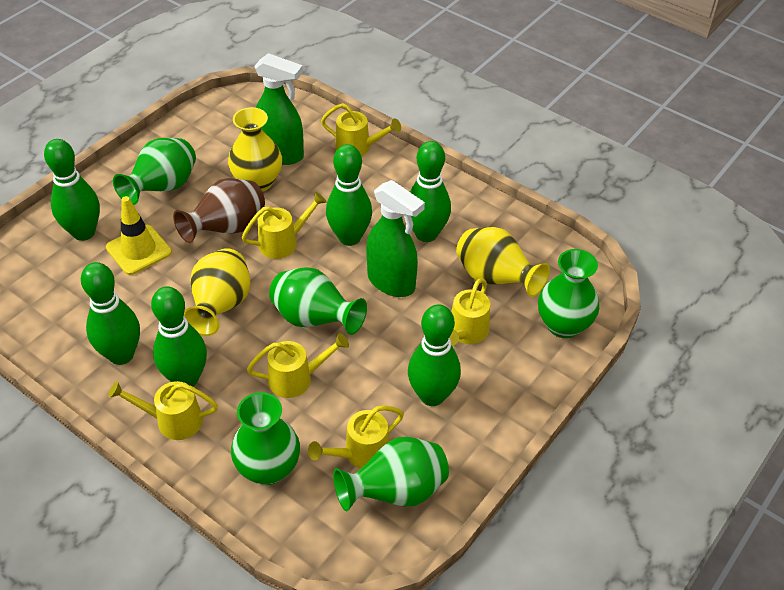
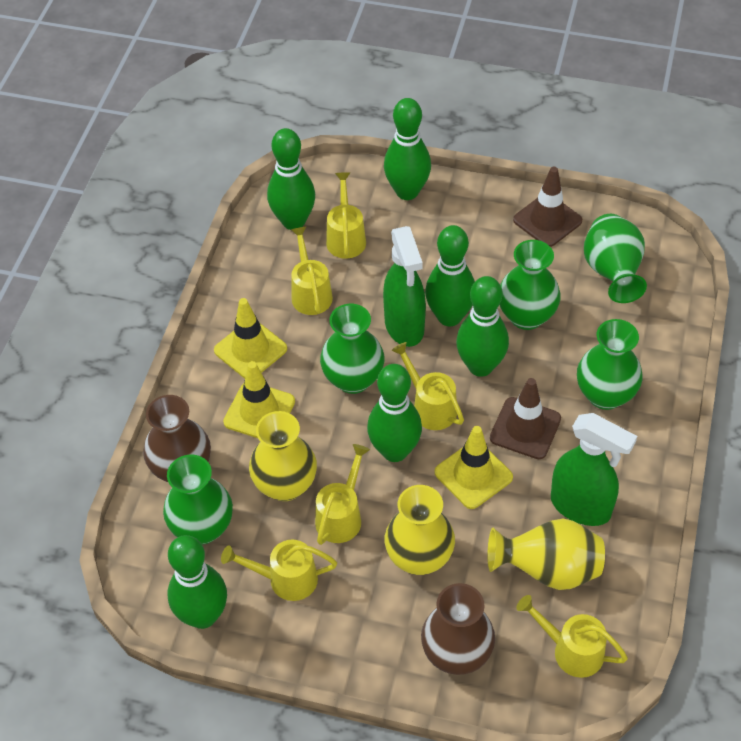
brown traffic cone: 0 -> 2
brown vase: 1 -> 2
yellow traffic cone: 1 -> 3

